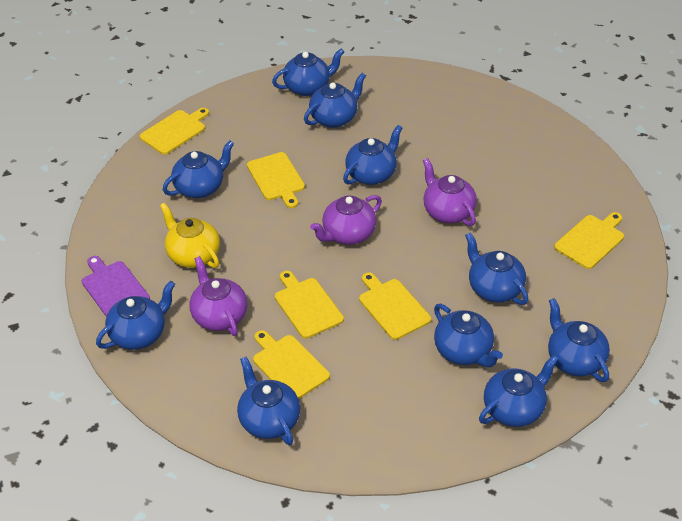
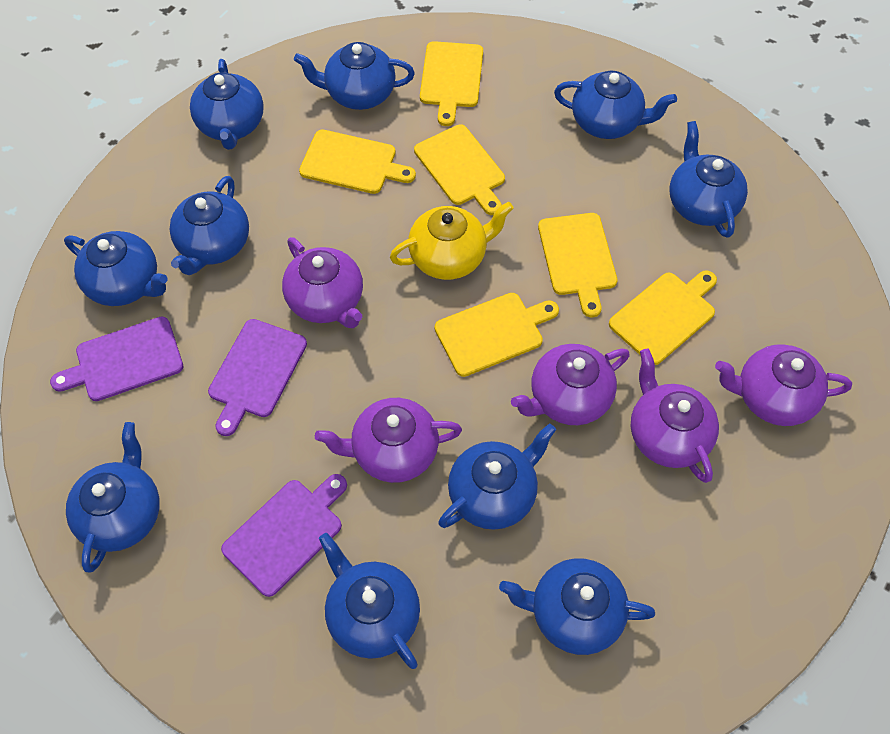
purple cutting board: 1 -> 3
purple teapot: 3 -> 5

